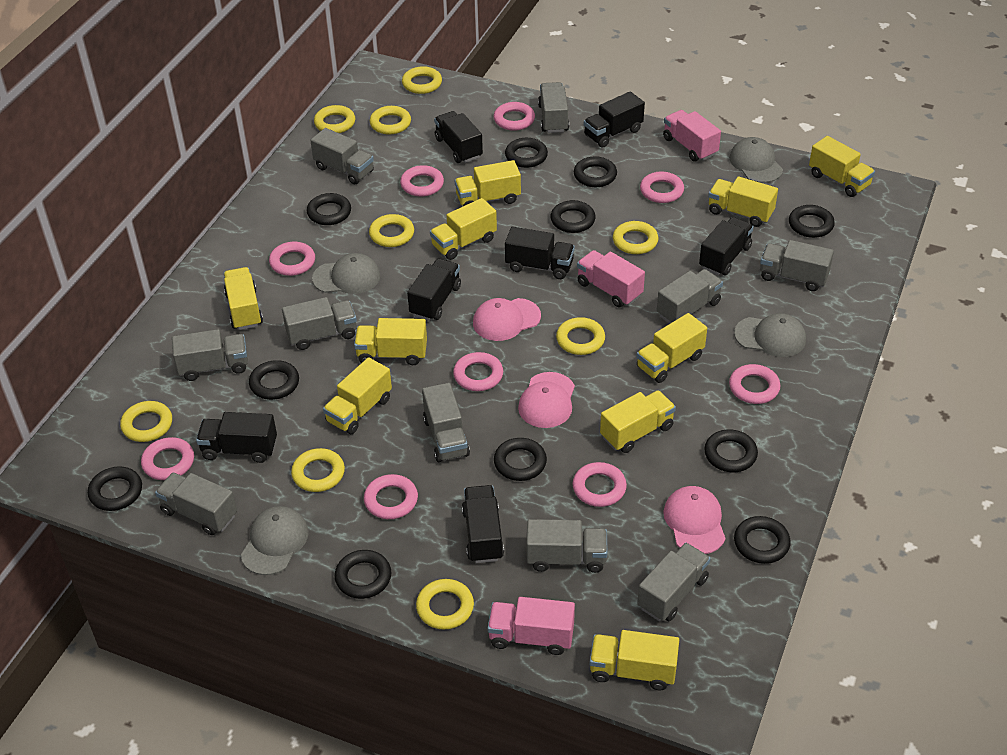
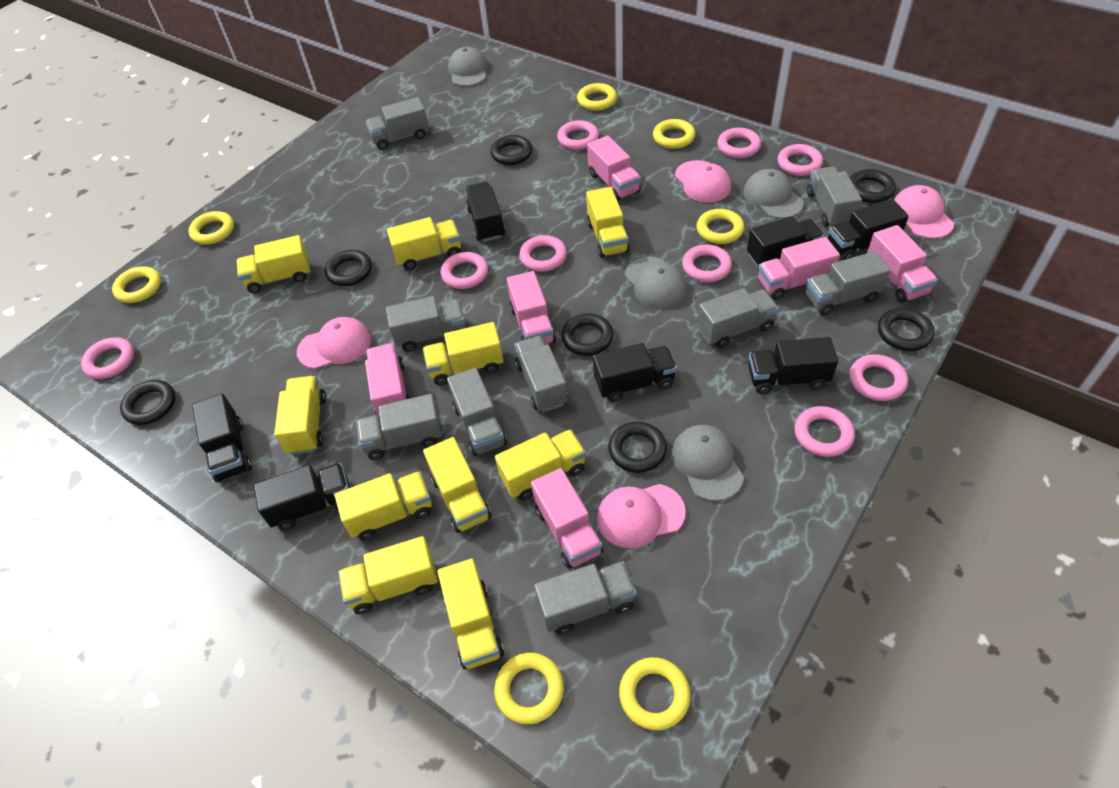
black ring: 11 -> 7
grey truck: 10 -> 9
pink cap: 3 -> 4
pink truck: 3 -> 6
yellow ring: 9 -> 7

